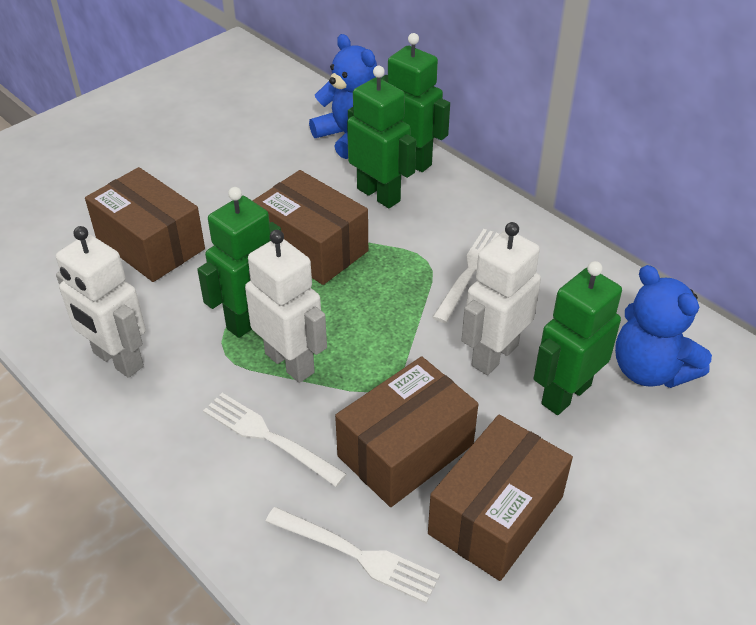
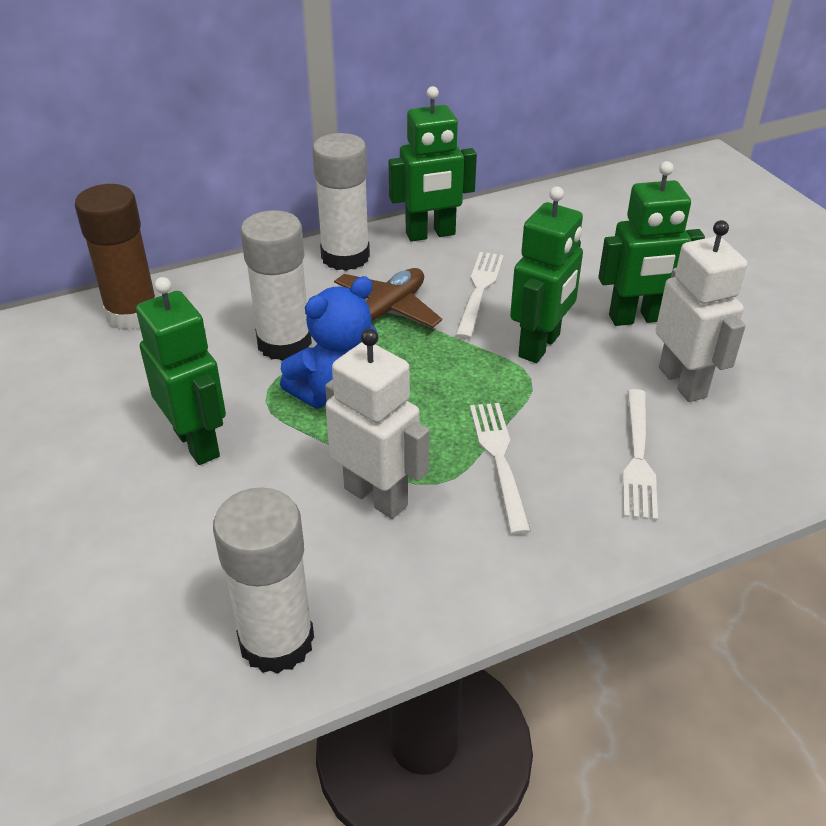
blue teddy bear: 2 -> 1
brown box: 4 -> 0
brown glue stick: 0 -> 1
brown plane: 0 -> 1
white glue stick: 0 -> 3
white robot: 3 -> 2

